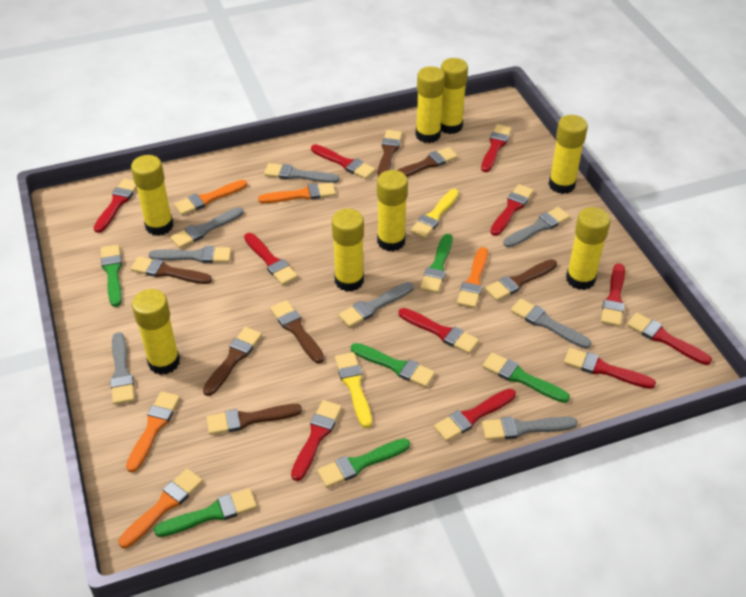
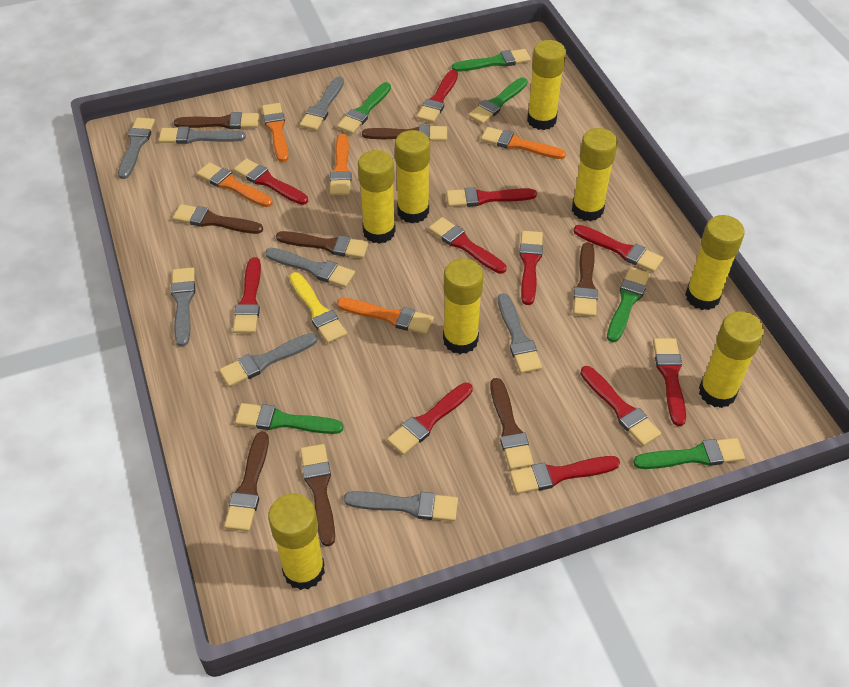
brown brush: 7 -> 8
yellow brush: 2 -> 1

